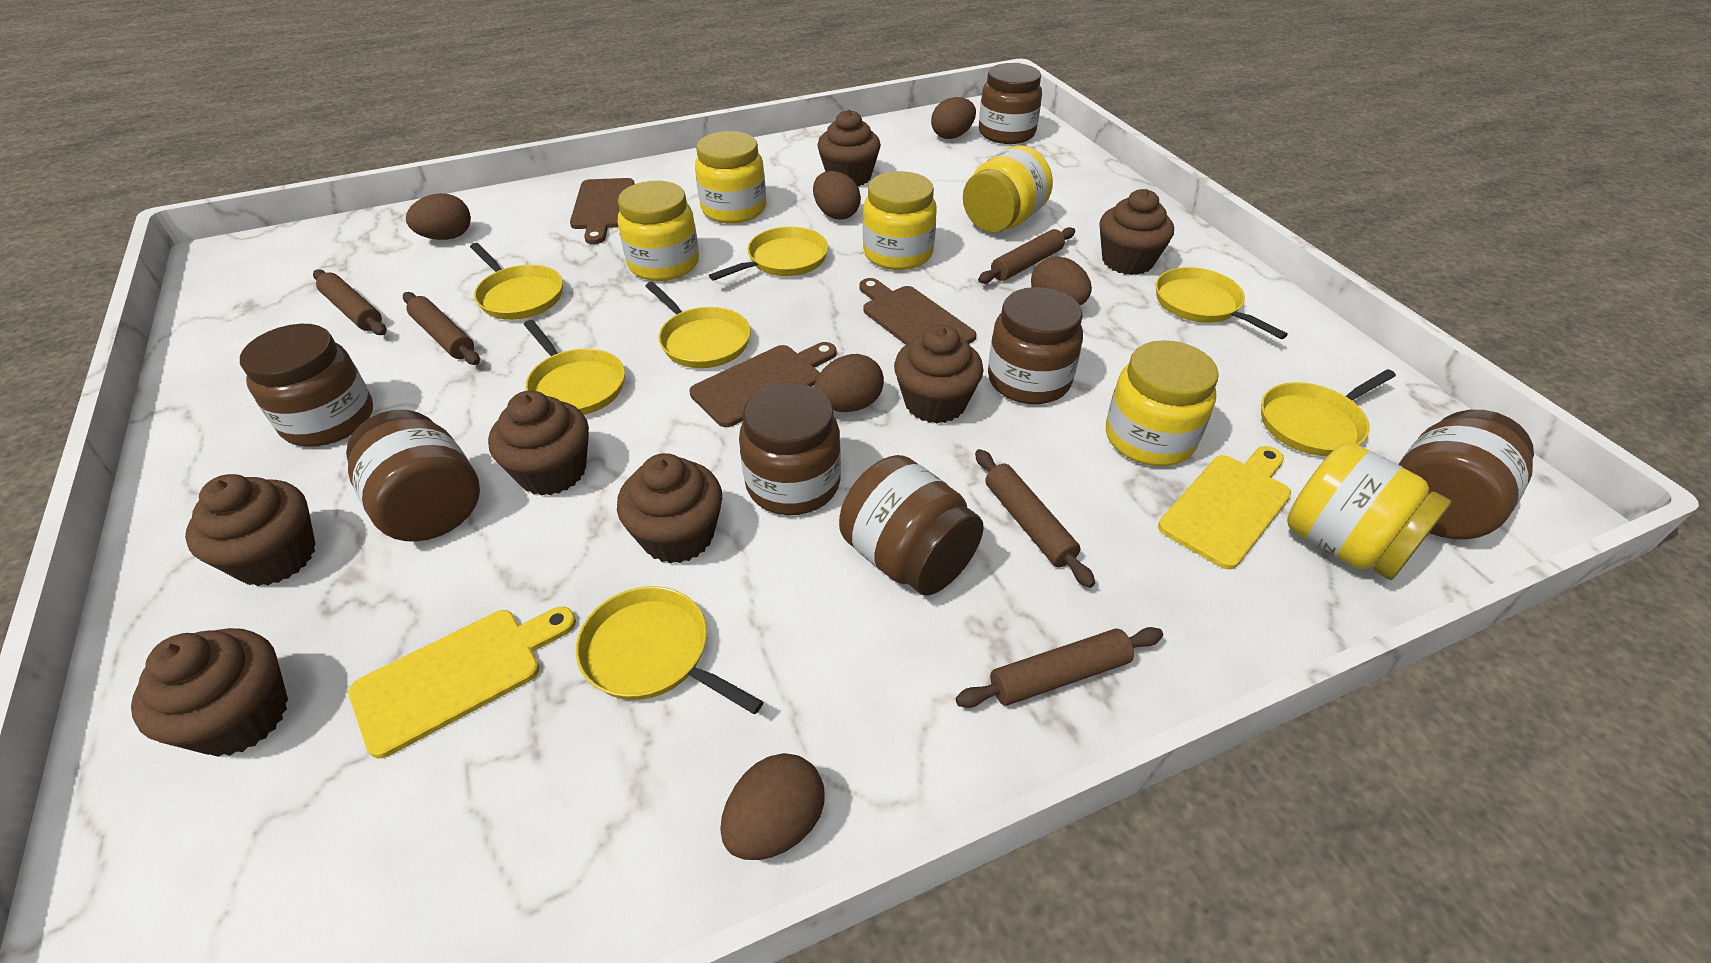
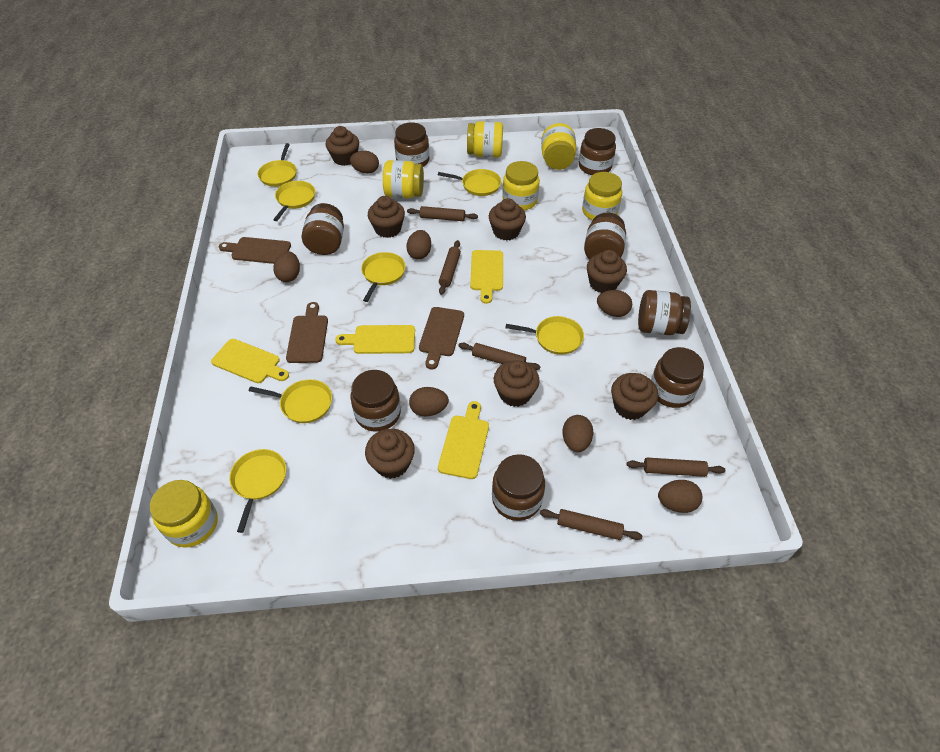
brown egg: 6 -> 7
brown jar: 7 -> 8
yellow cutting board: 2 -> 4

